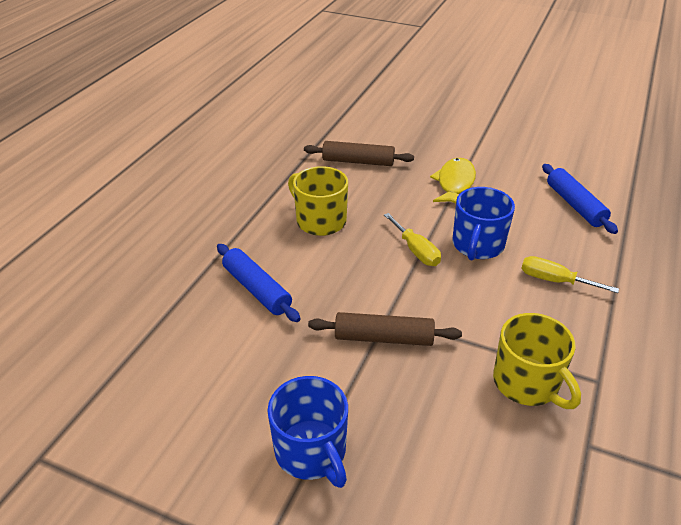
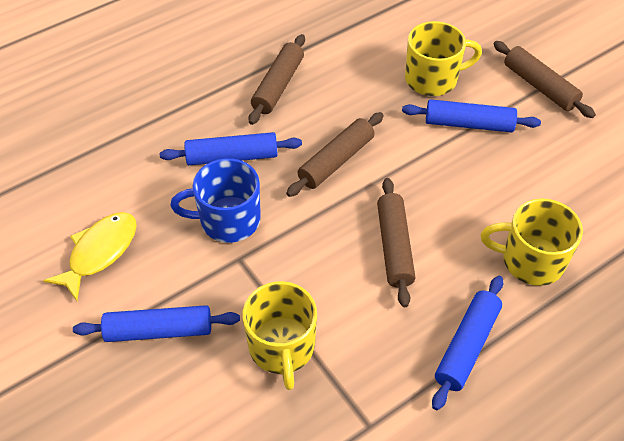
blue mug: 2 -> 1
blue rolling pin: 2 -> 4
brown rolling pin: 2 -> 4
yellow mug: 2 -> 3
yellow screwdriver: 2 -> 0

